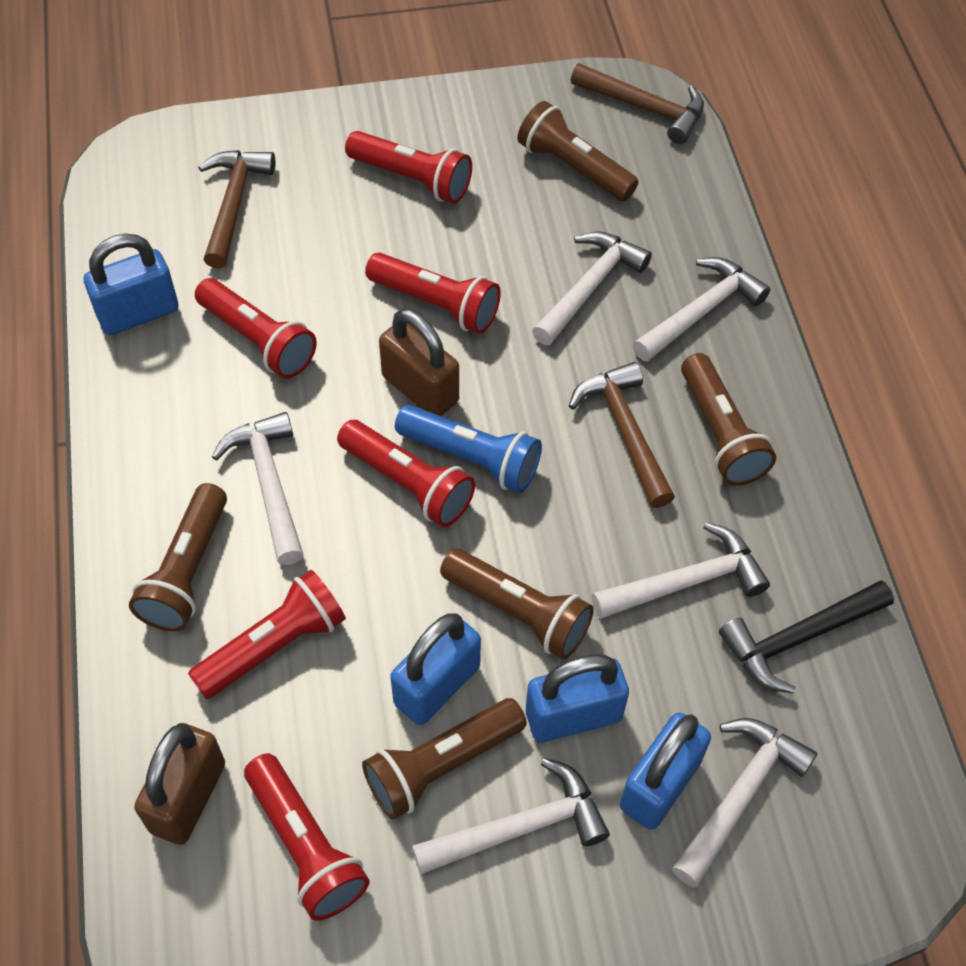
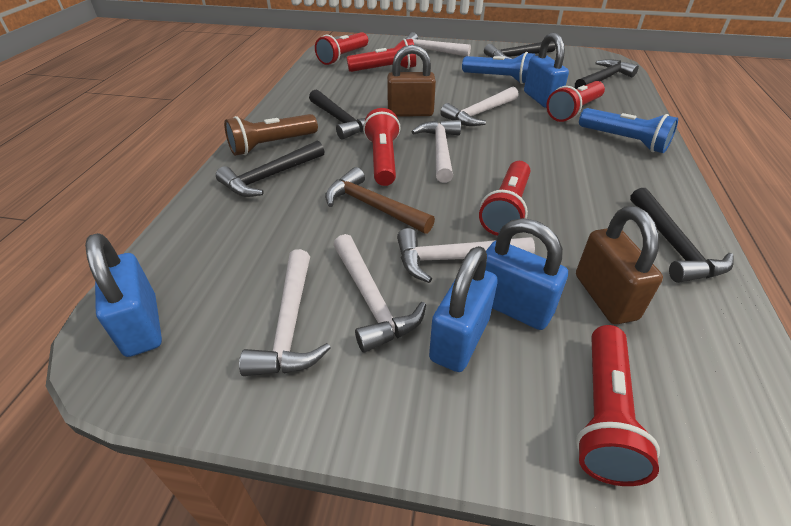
black hammer: 1 -> 5
blue flashlight: 1 -> 2
brown flashlight: 5 -> 1
brown hammer: 3 -> 1

